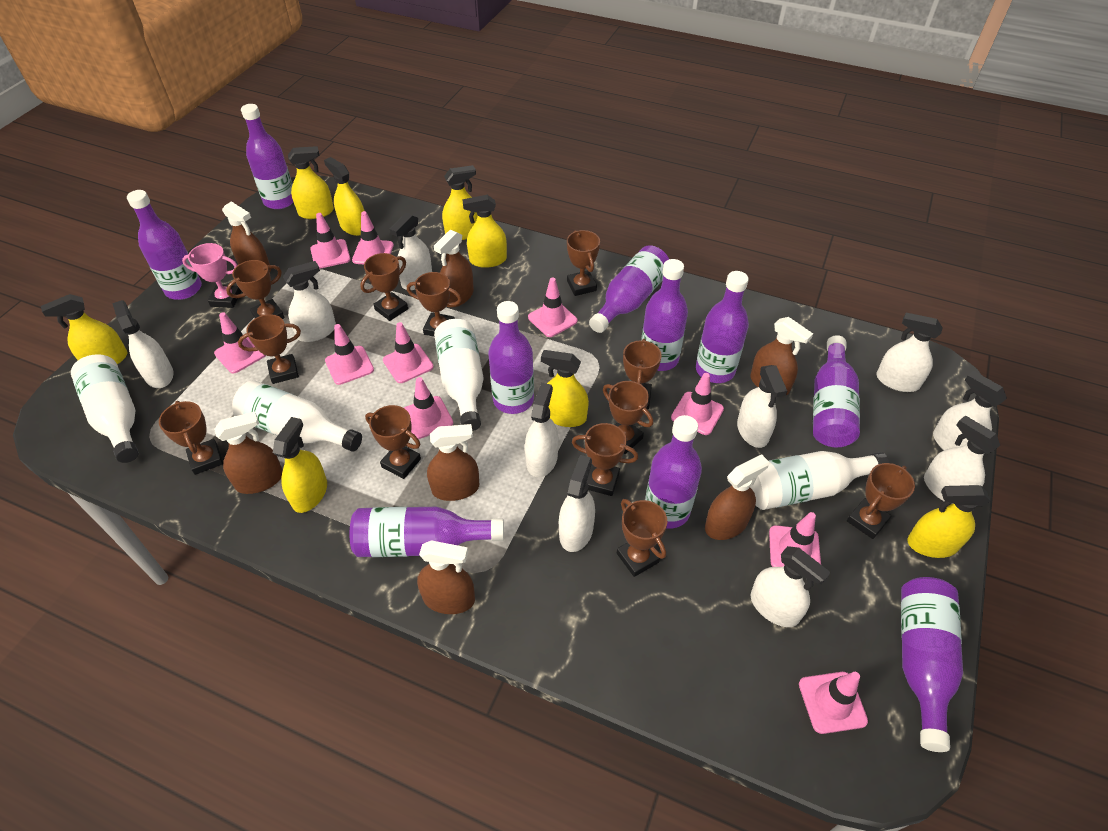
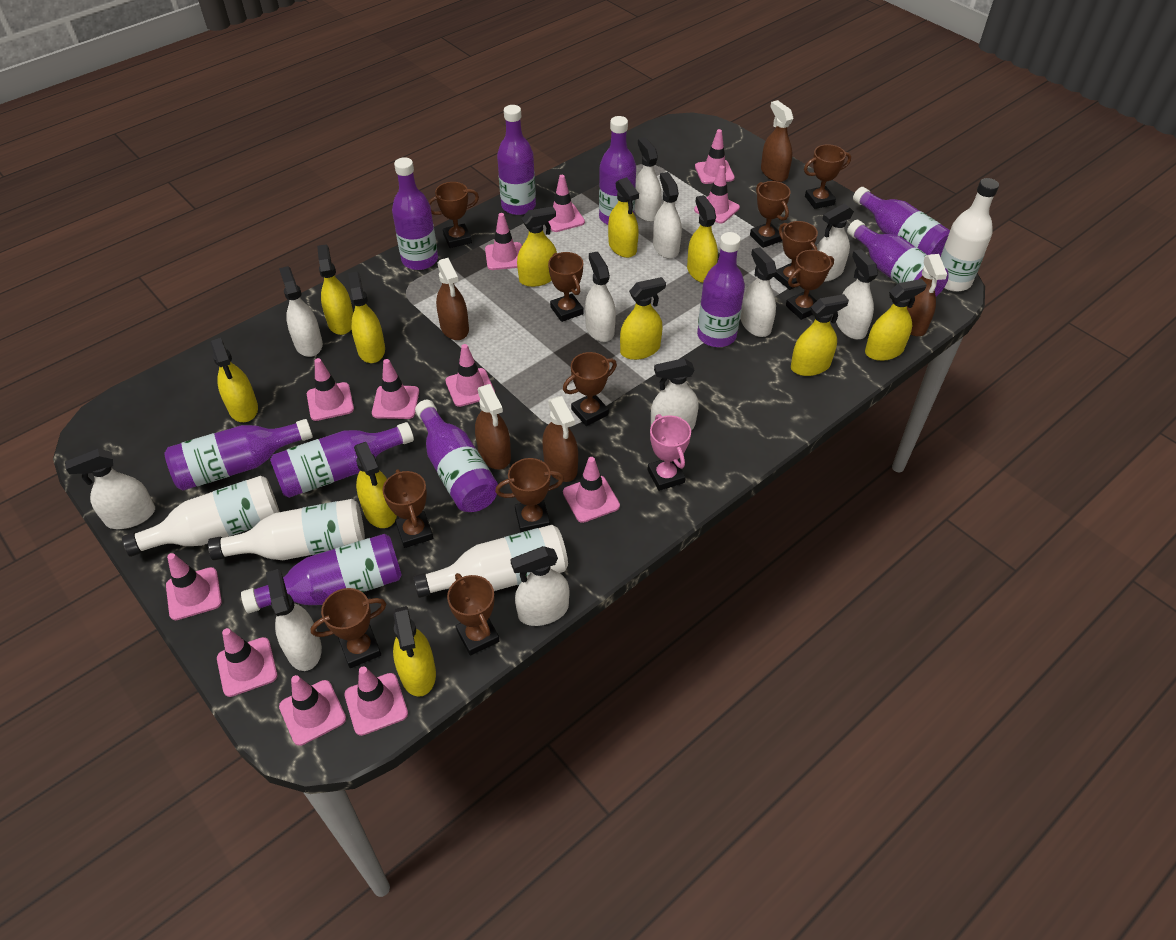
brown spray bottle: 7 -> 5
brown trophy: 12 -> 11
pink traffic cone: 10 -> 12
white spray bottle: 10 -> 11
yellow spray bottle: 8 -> 11

